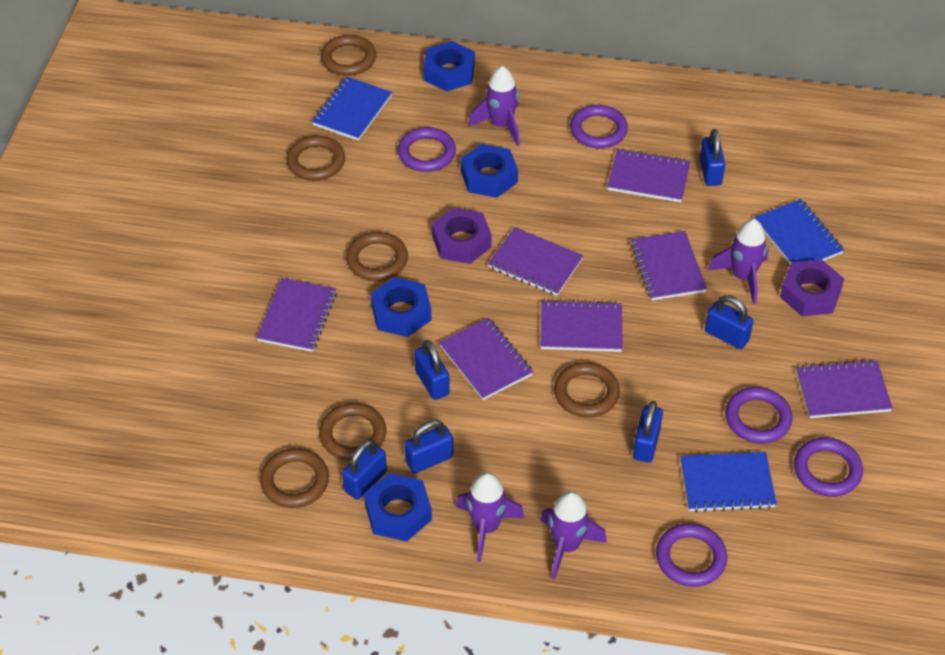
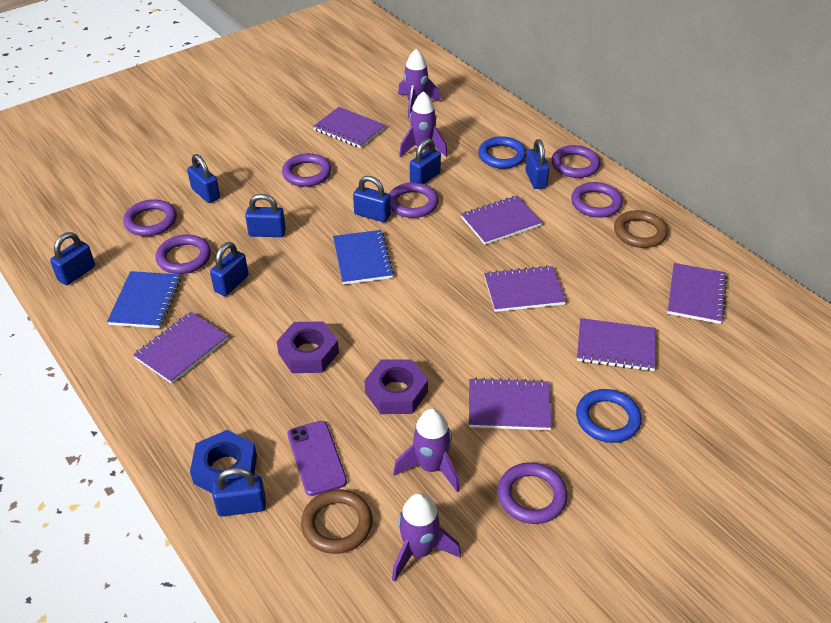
blue notebook: 3 -> 2
blue nut: 4 -> 1
blue padlock: 6 -> 8
blue ring: 0 -> 2
brown ring: 6 -> 2
purple phone: 0 -> 1
purple ring: 5 -> 7

